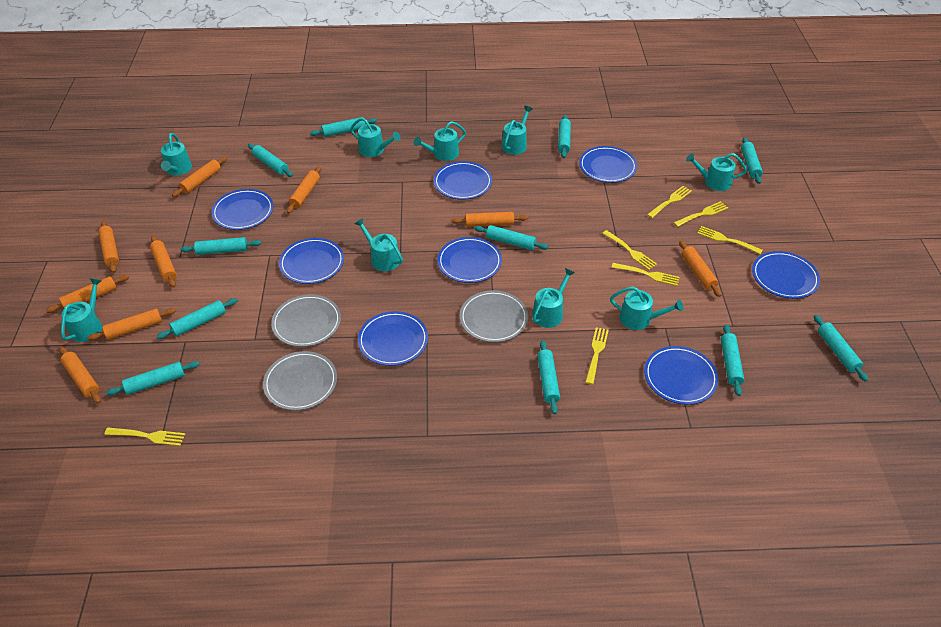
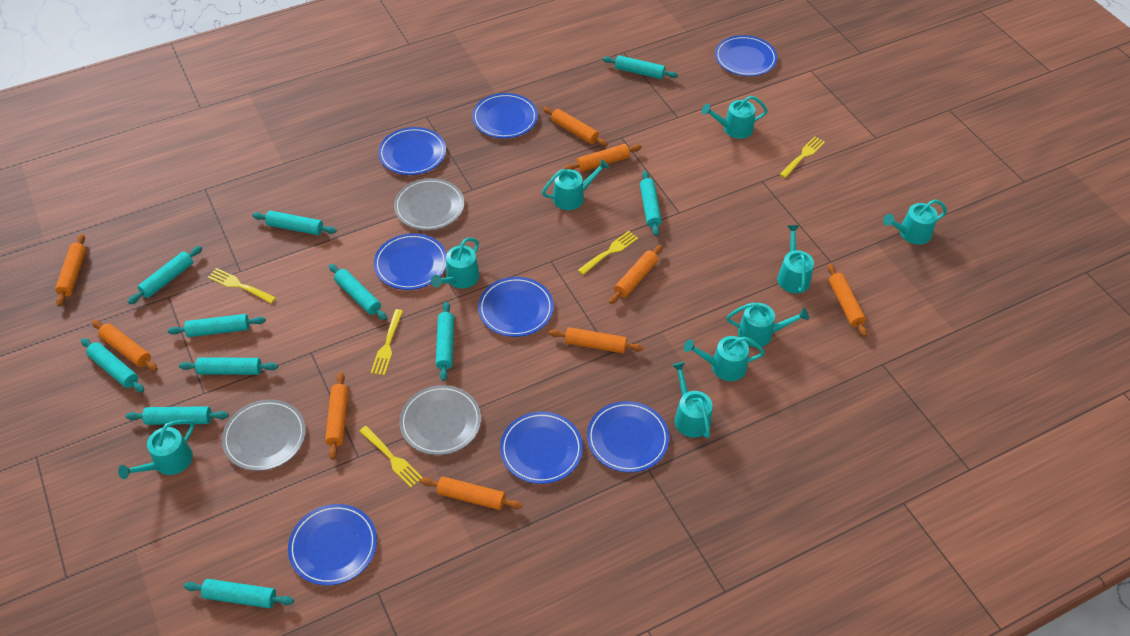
yellow fork: 7 -> 5

